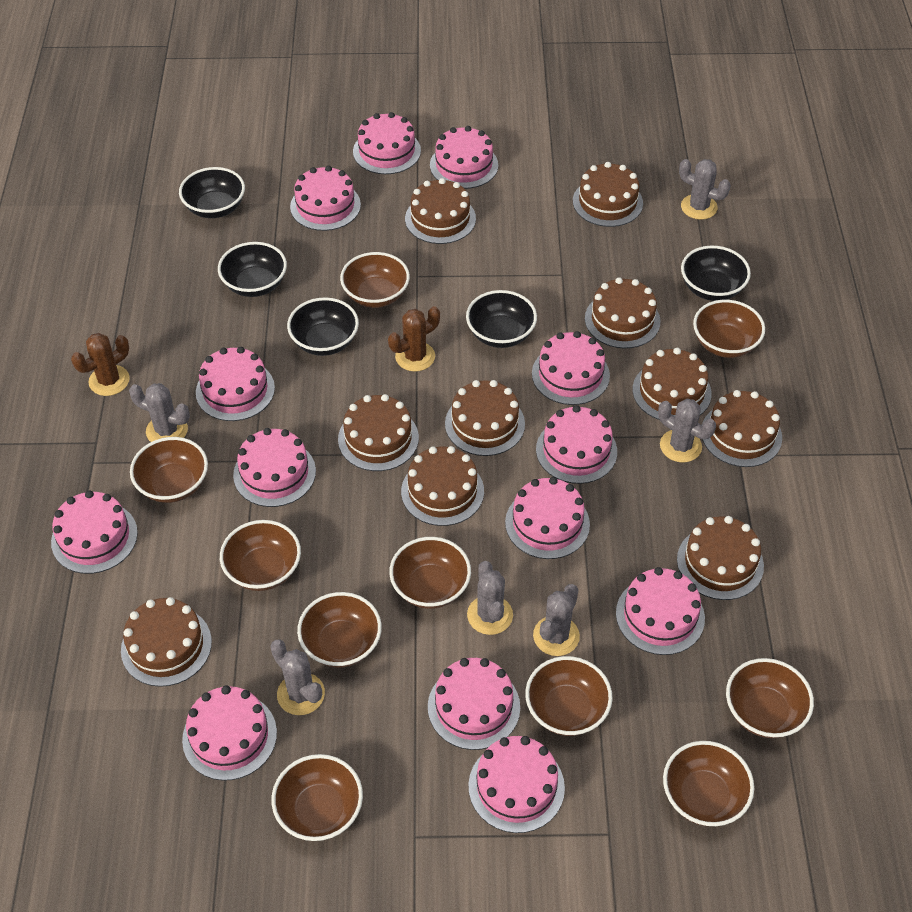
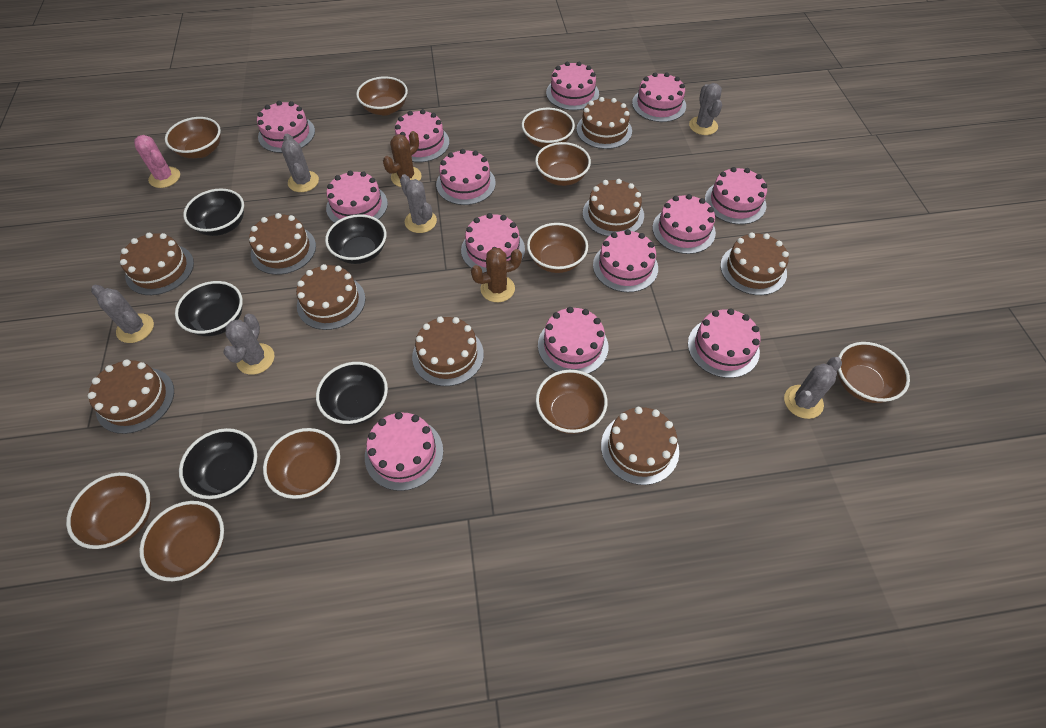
brown cake: 10 -> 9
pink cactus: 0 -> 1

